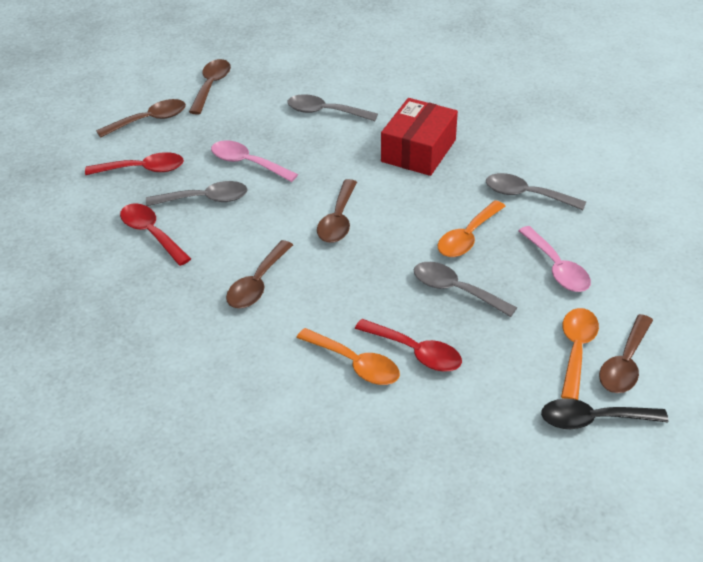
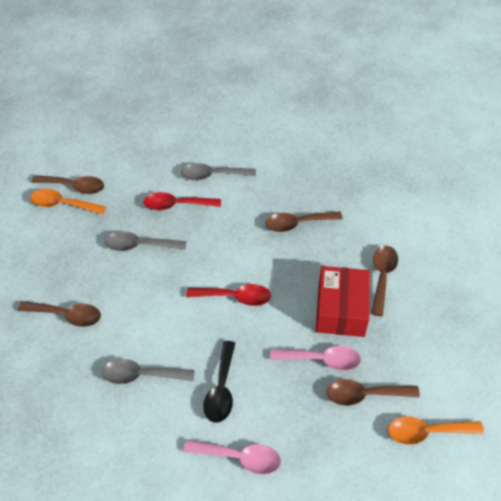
grey spoon: 4 -> 3
orange spoon: 3 -> 2
red spoon: 3 -> 2

